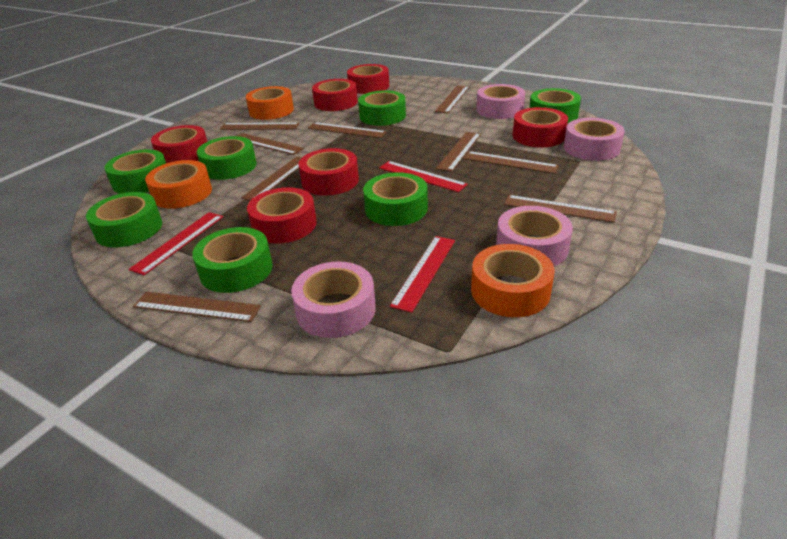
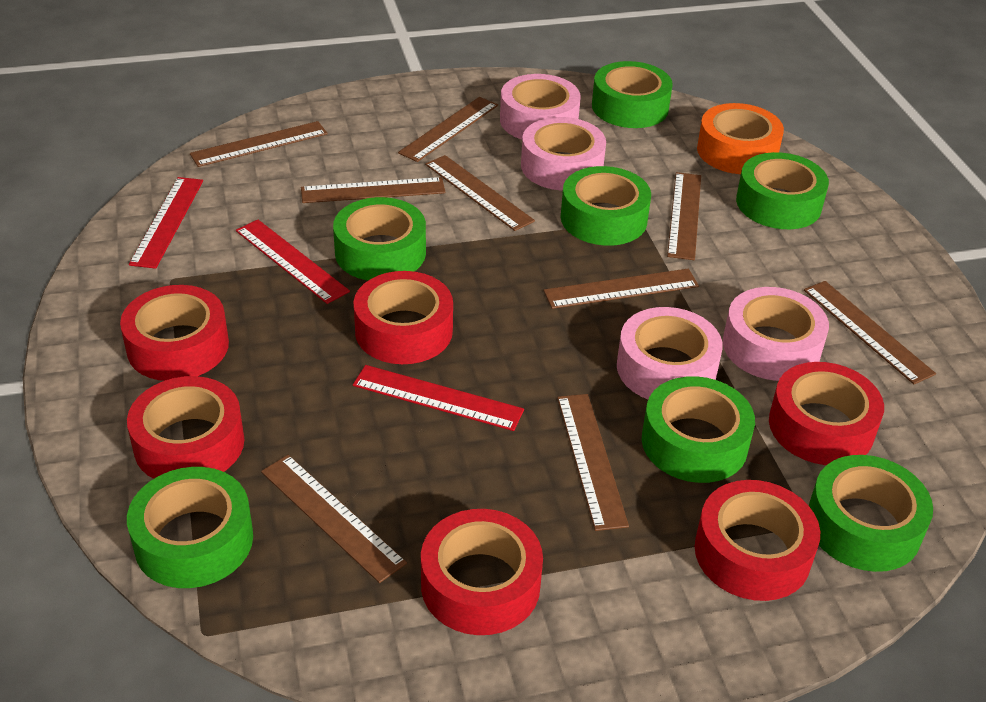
orange tape: 3 -> 1

